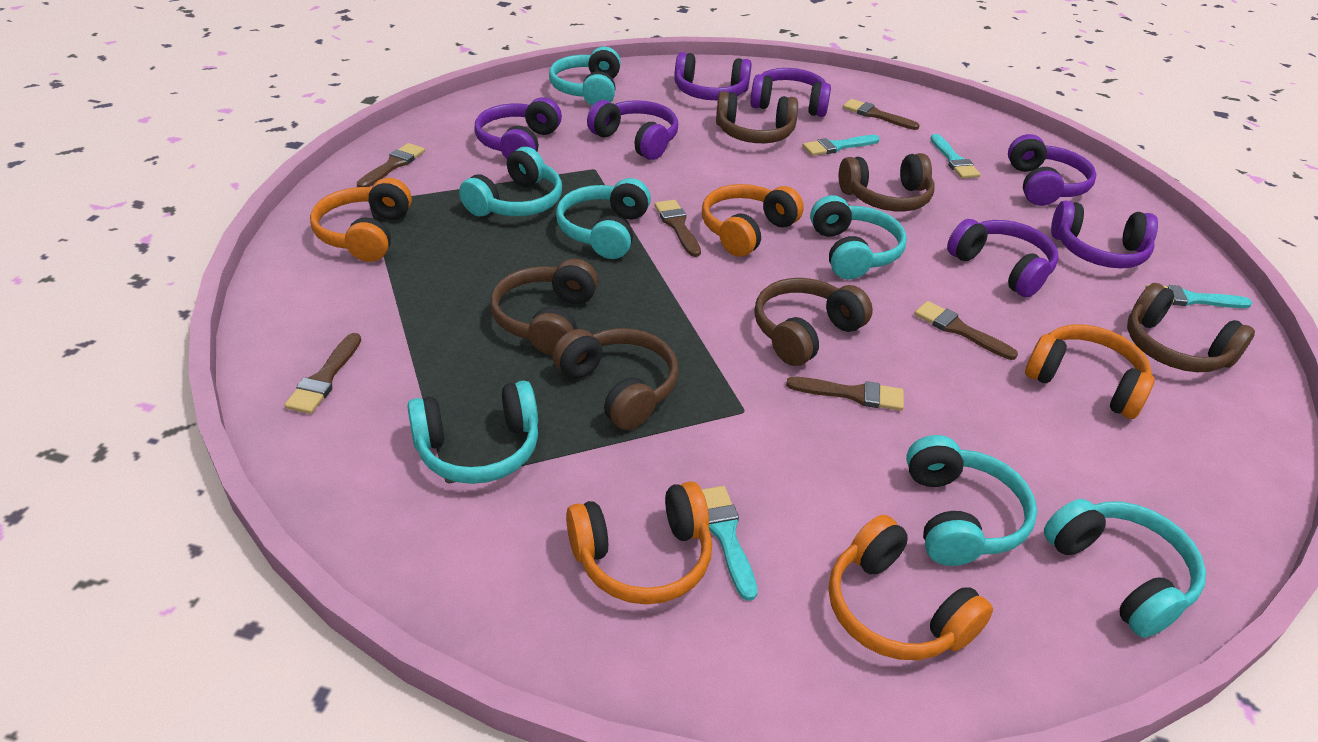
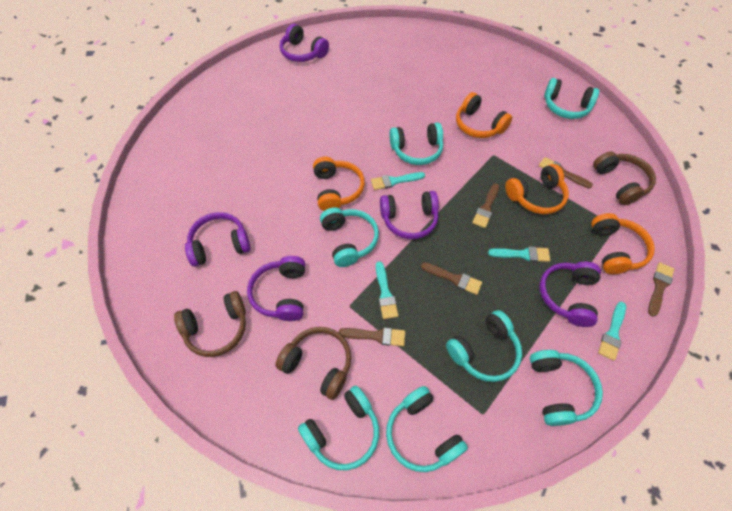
brown brush: 6 -> 5
brown headphones: 6 -> 3
orange headphones: 5 -> 4
purple headphones: 7 -> 5

